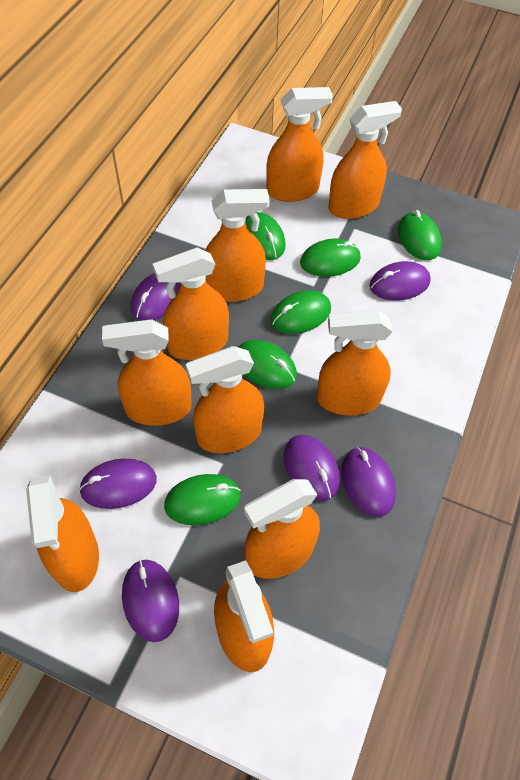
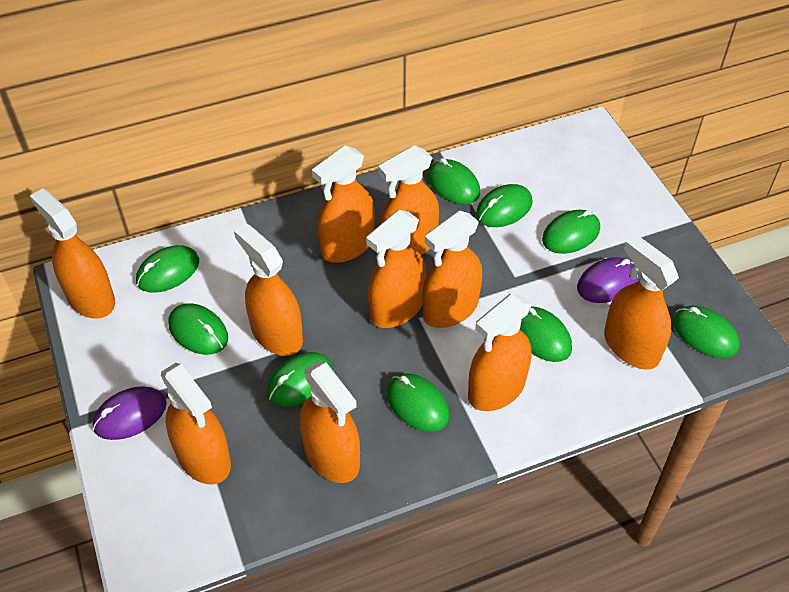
green mouse: 6 -> 9
purple mouse: 6 -> 2

